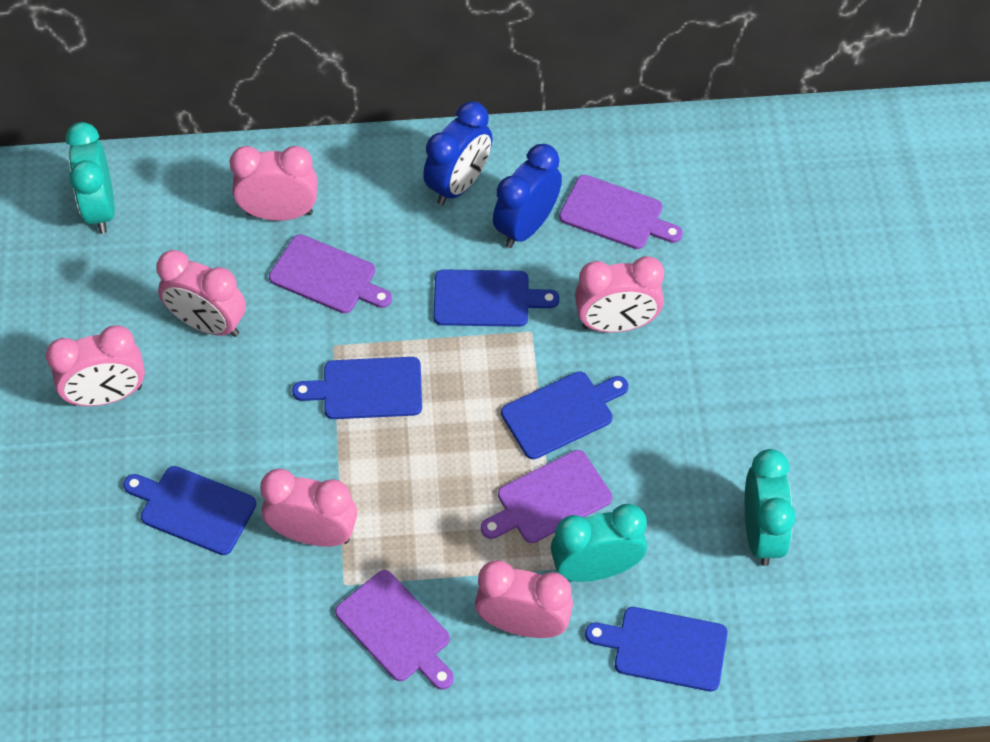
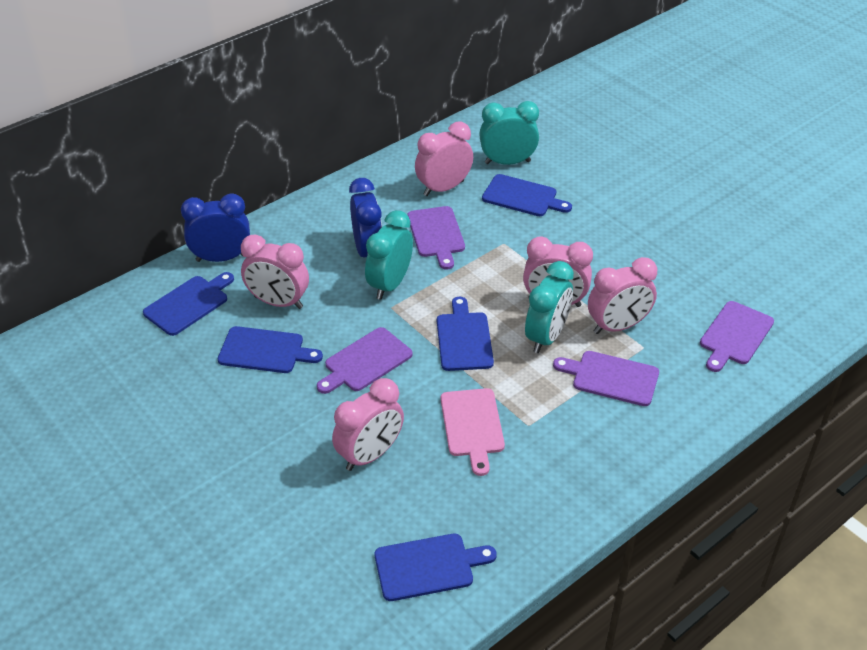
pink clock: 6 -> 5
pink cutting board: 0 -> 1

